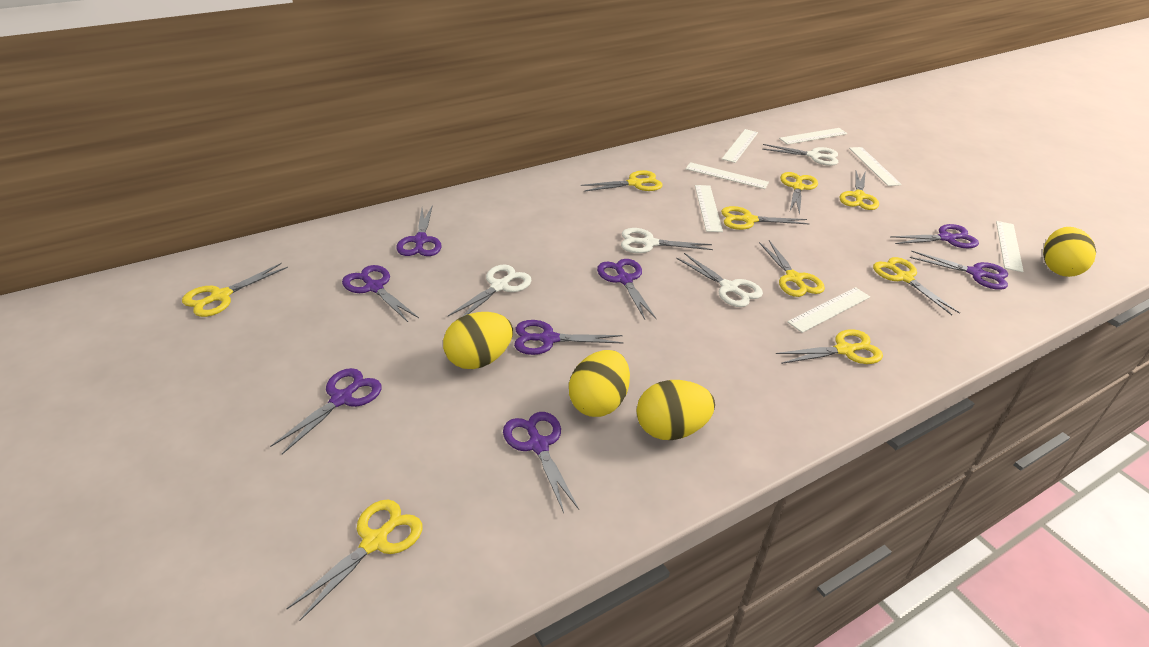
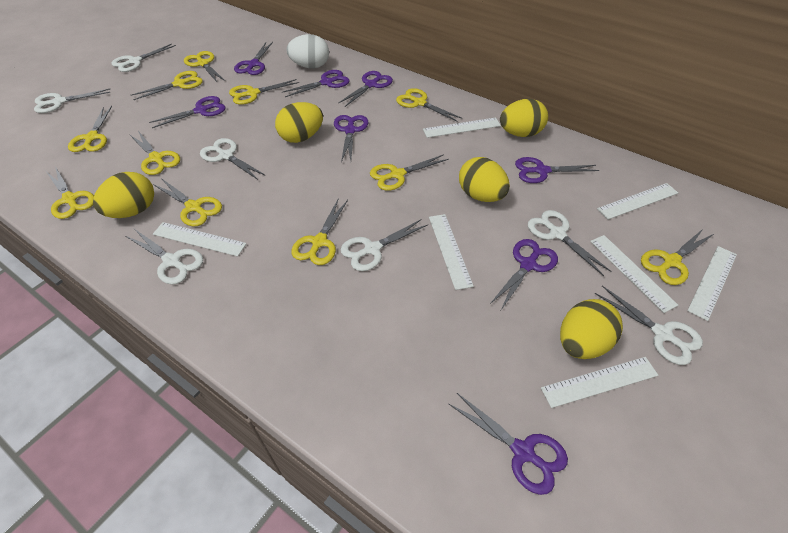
white egg: 0 -> 1
white scissors: 4 -> 7
yellow egg: 4 -> 5
yellow scissors: 9 -> 11

